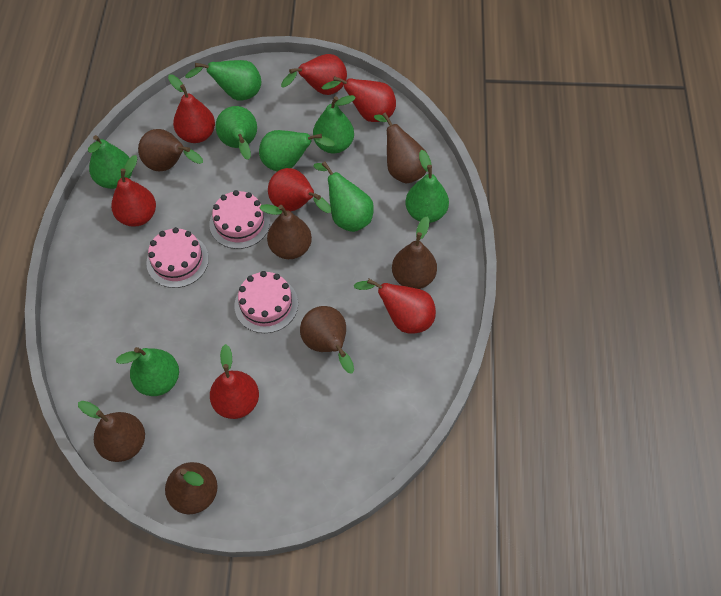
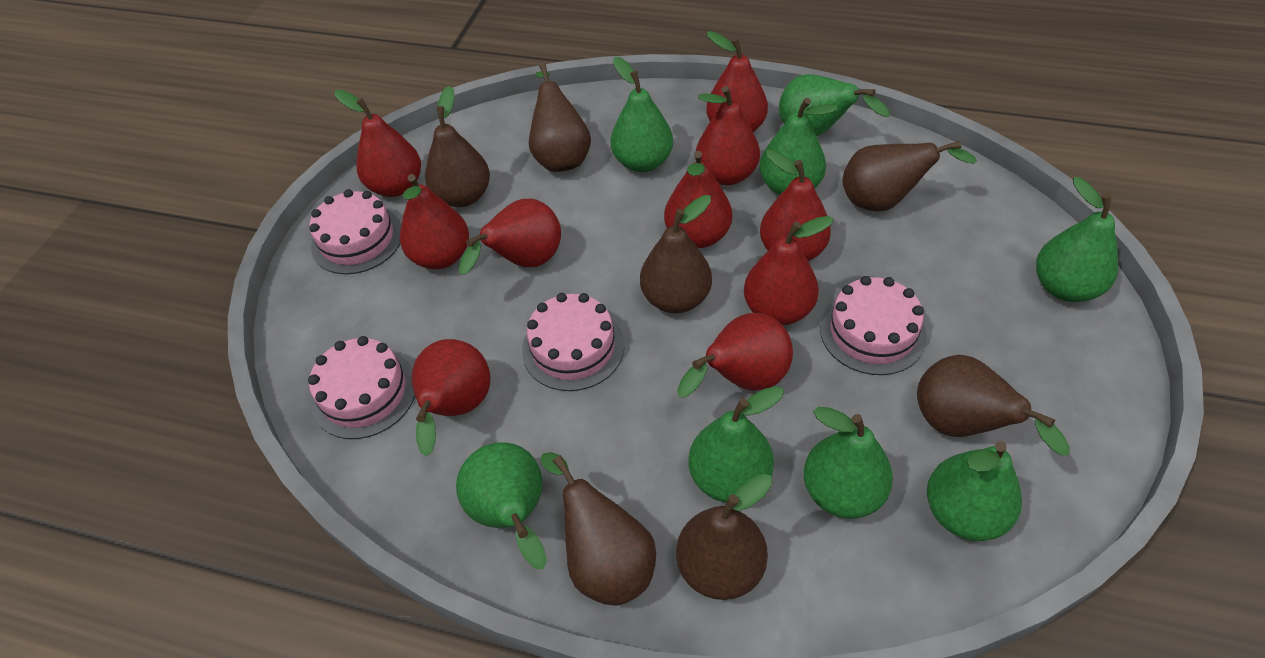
pink cake: 3 -> 4
red pear: 7 -> 10

